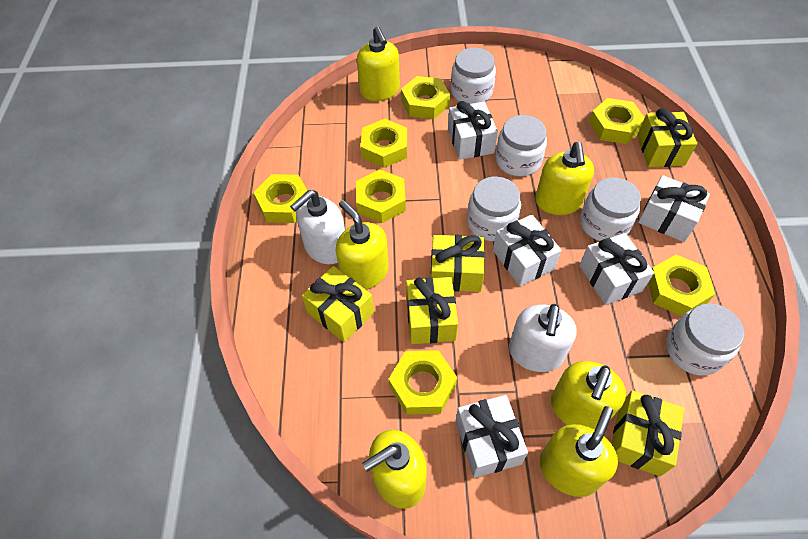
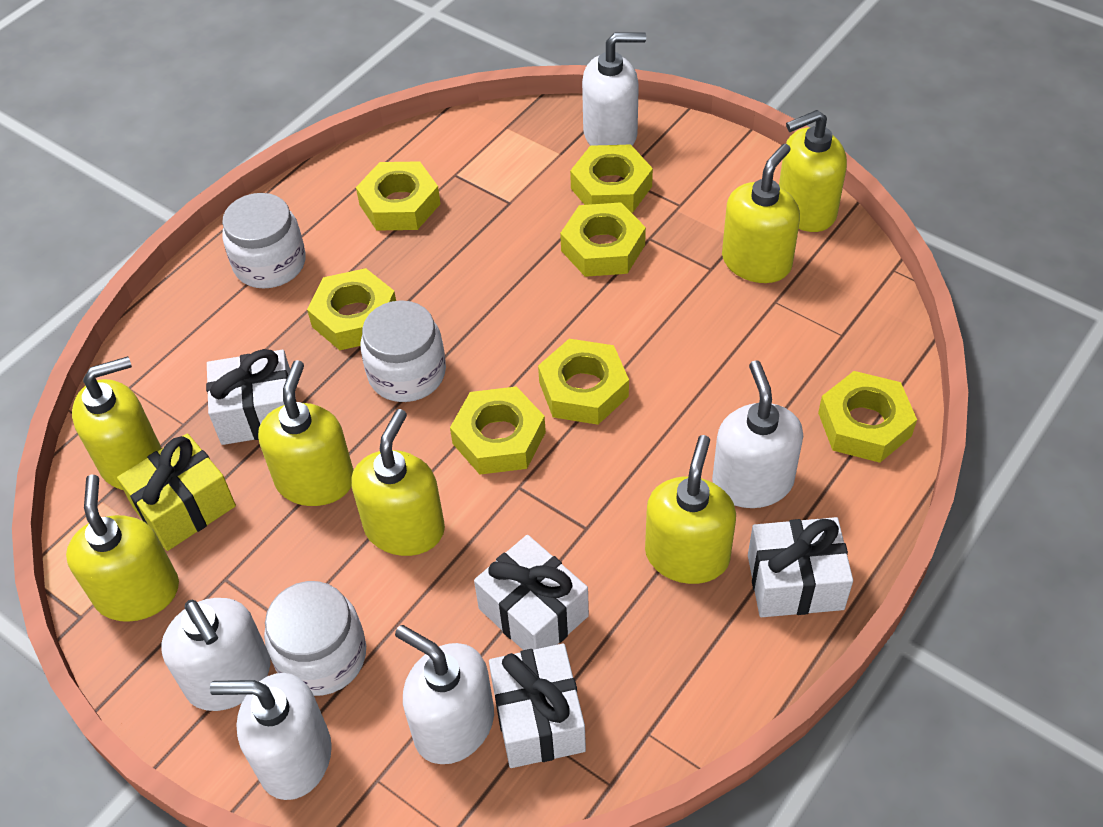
white gift: 5 -> 4
white jar: 5 -> 3
white soap dispenser: 2 -> 5
yellow gift: 5 -> 1
yellow soap dispenser: 6 -> 7

